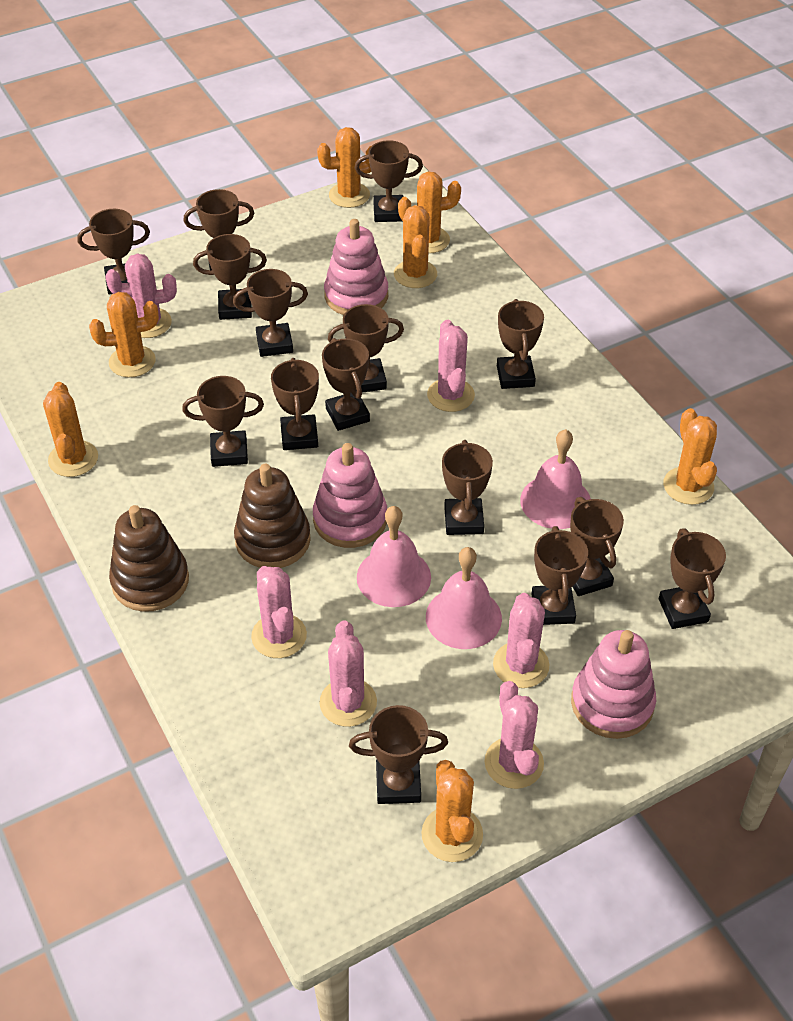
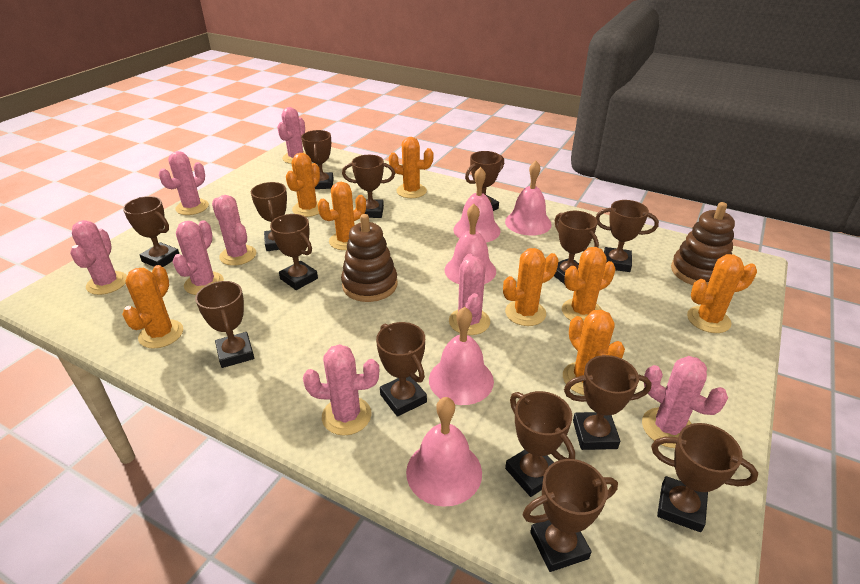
brown trophy: 15 -> 14
orange cactus: 7 -> 8
pink bell: 3 -> 5
pink cactus: 6 -> 8
pink stacking toy: 3 -> 0

